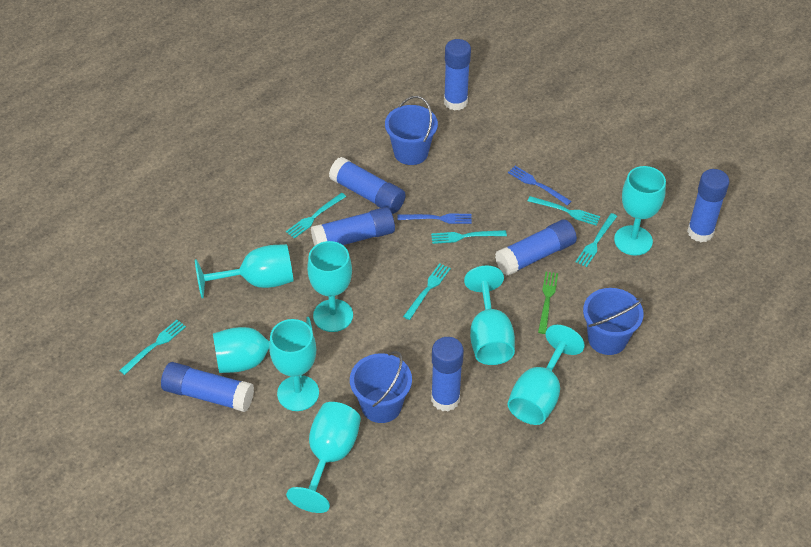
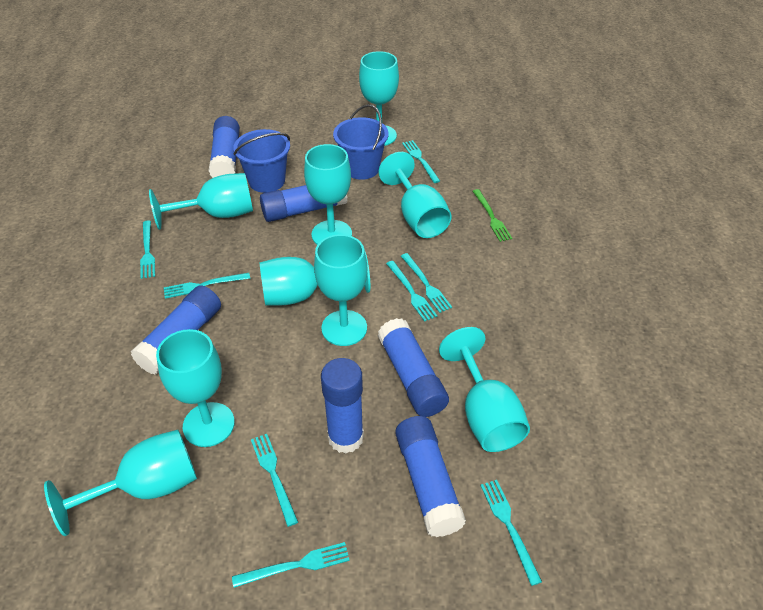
blue bucket: 3 -> 2
blue fork: 2 -> 0
blue glue stick: 7 -> 6
turquoise fork: 6 -> 8
turquoise goblet: 8 -> 9

